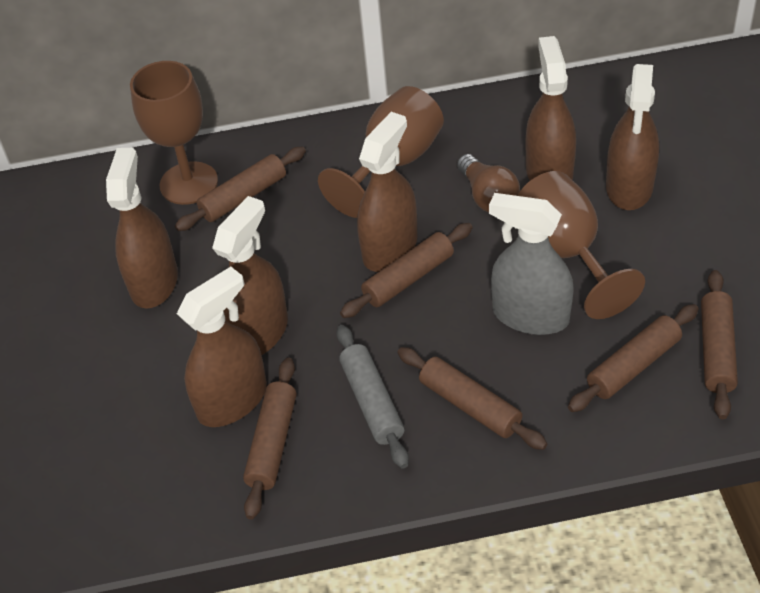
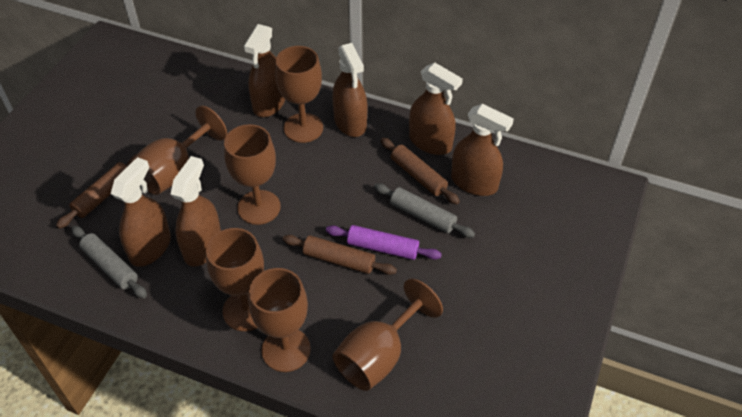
brown goblet: 3 -> 6
brown light bulb: 1 -> 0
brown rolling pin: 6 -> 3
grey rolling pin: 1 -> 2
grey spray bottle: 1 -> 0
purple rolling pin: 0 -> 1

